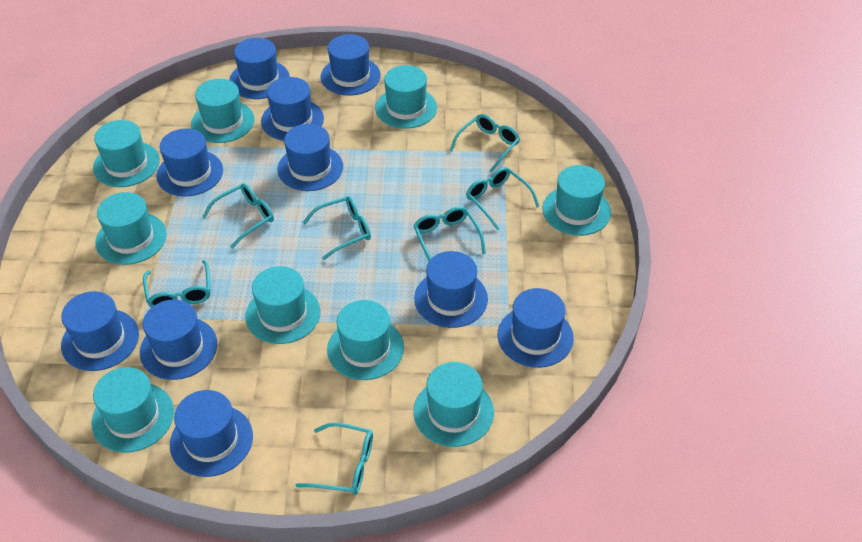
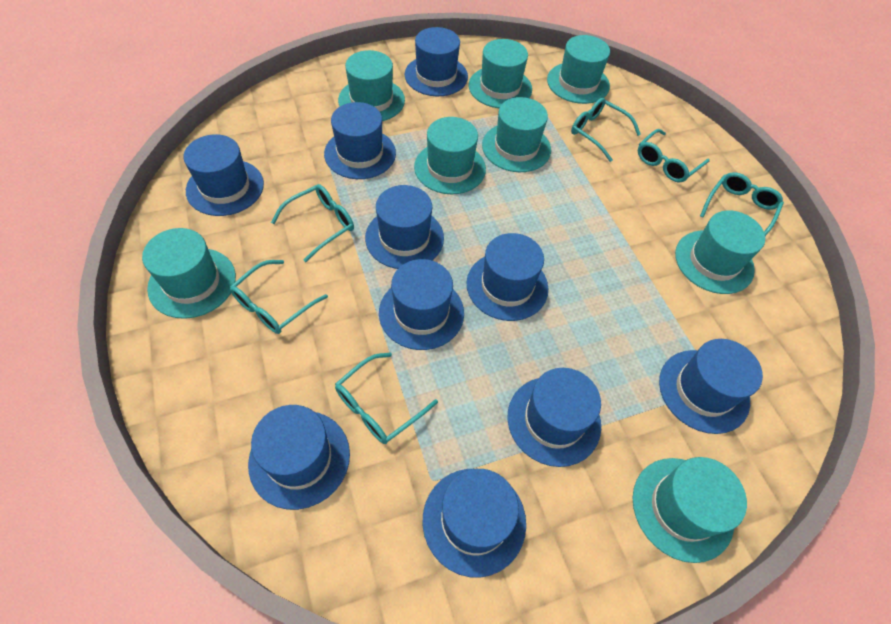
turquoise glasses: 7 -> 6
turquoise hat: 9 -> 8

